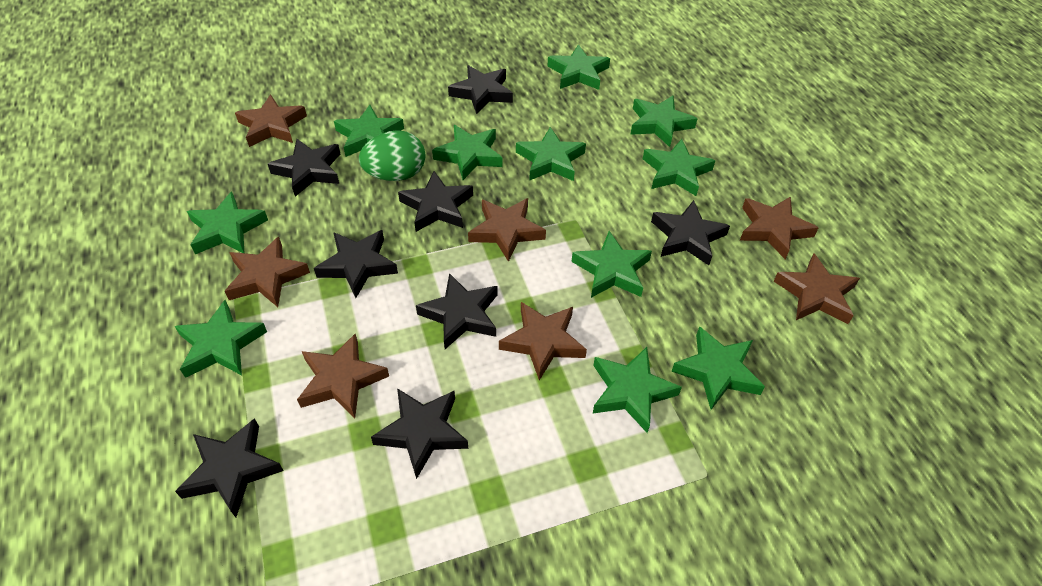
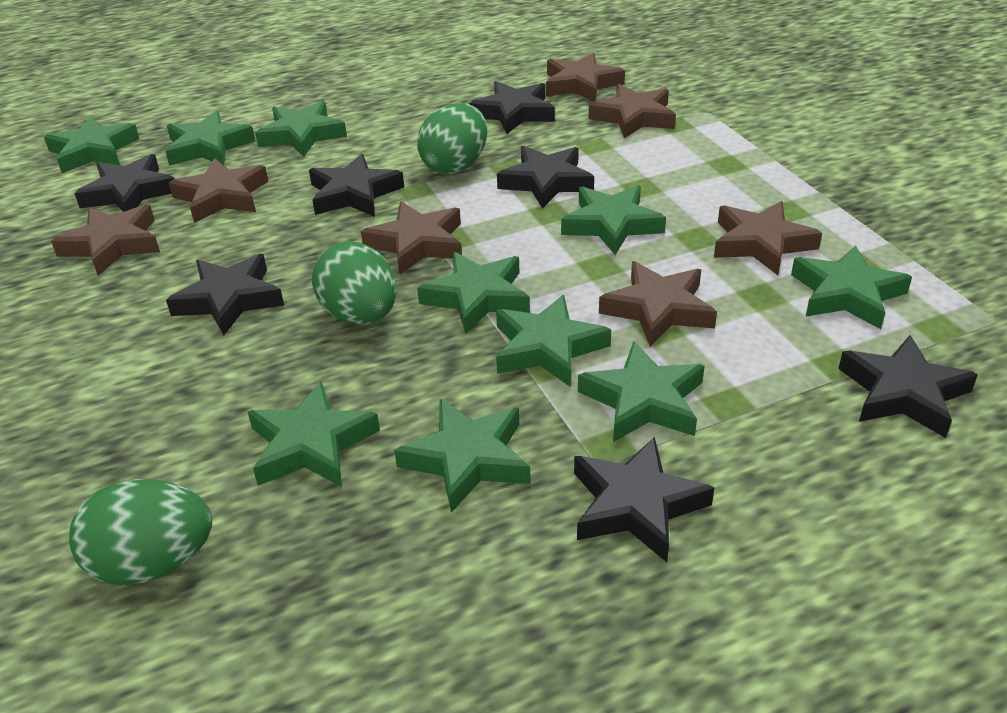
black star: 8 -> 7
green egg: 1 -> 3
green star: 11 -> 10

